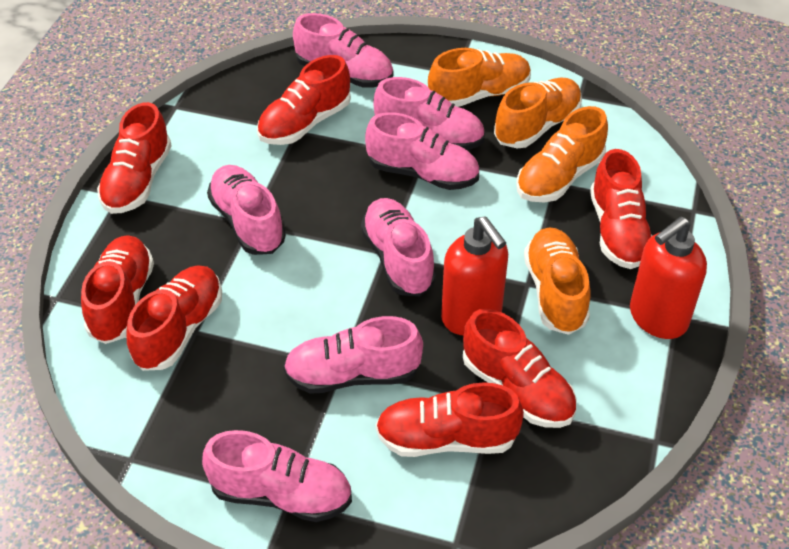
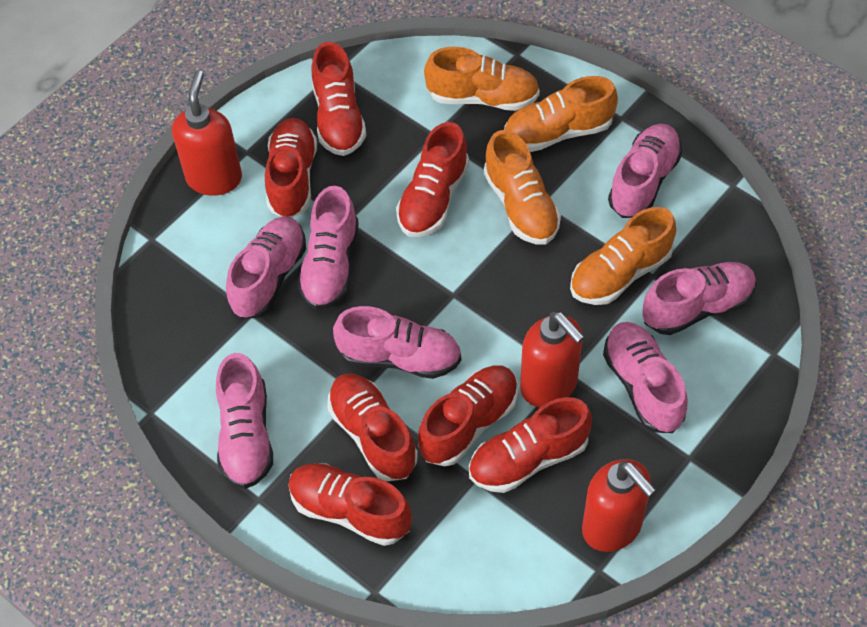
red soap dispenser: 2 -> 3

